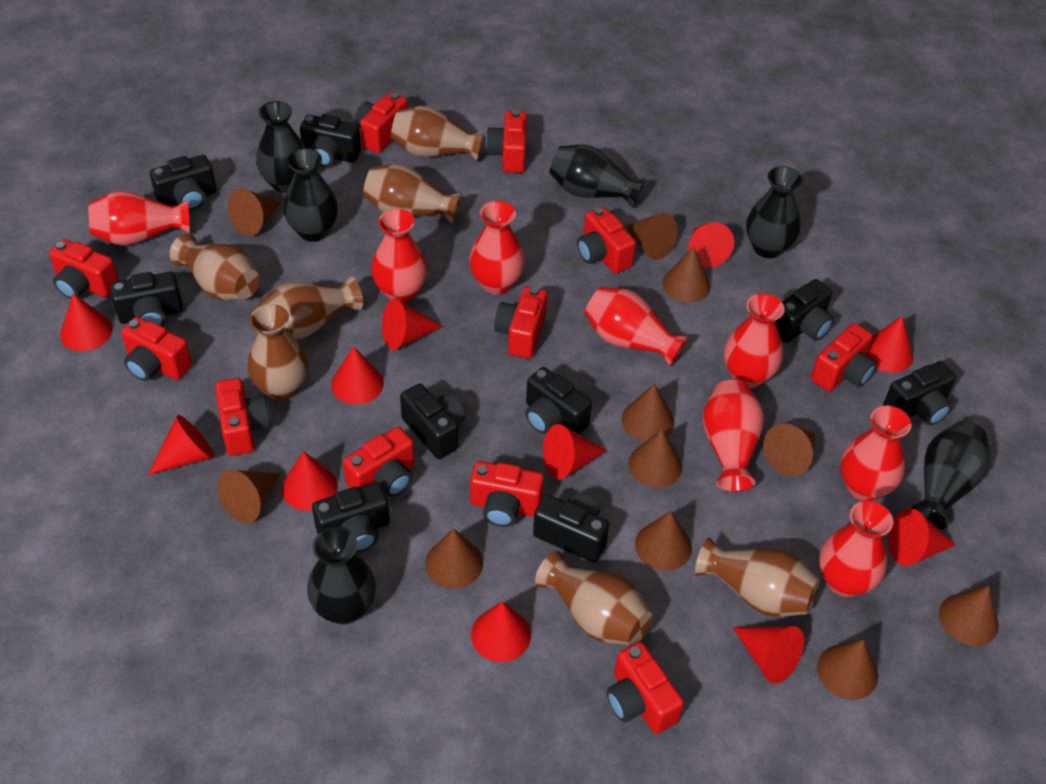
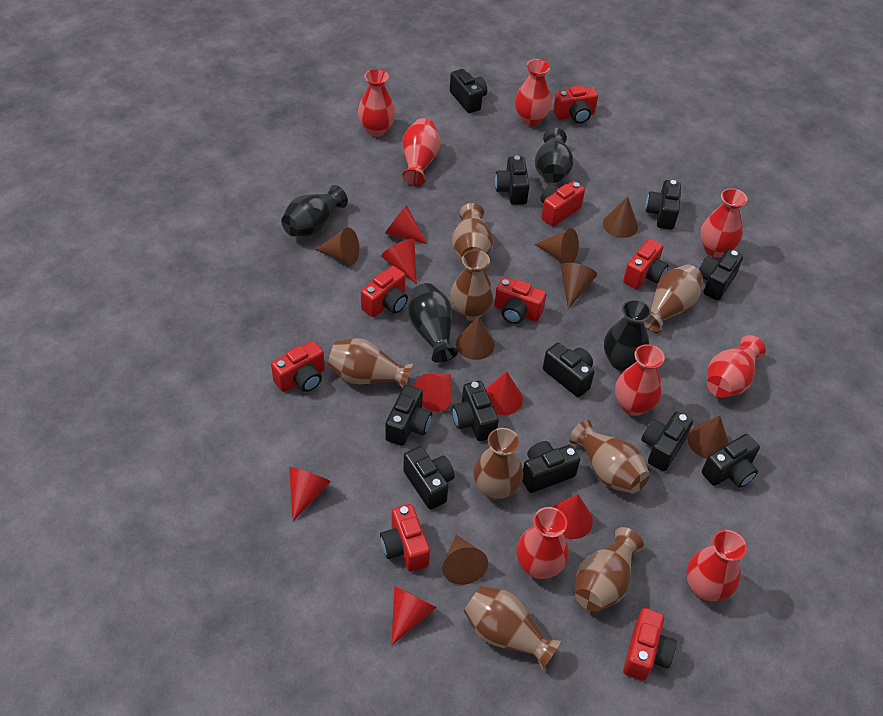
black camera: 9 -> 11
black vase: 6 -> 4
brown cone: 11 -> 7
brown vase: 7 -> 8
red camera: 11 -> 8
red cone: 11 -> 7

